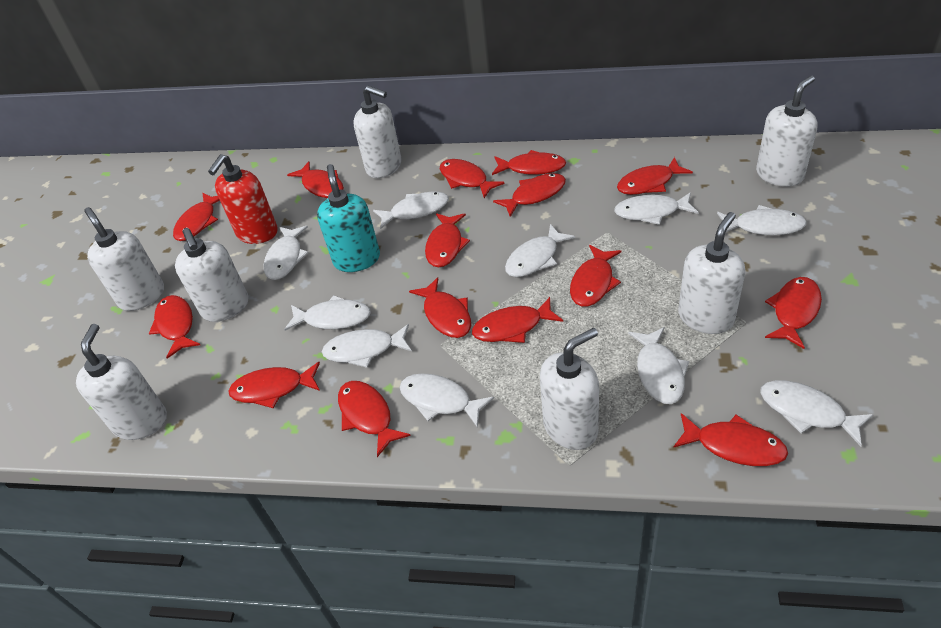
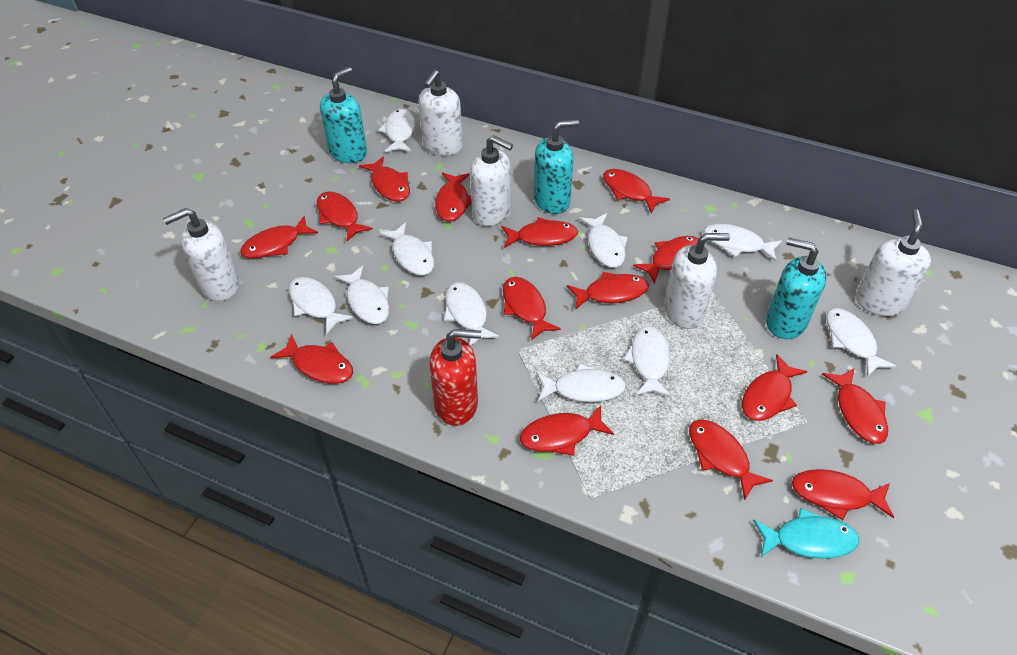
turquoise fish: 0 -> 1
turquoise soap dispenser: 1 -> 3
white soap dispenser: 7 -> 5

